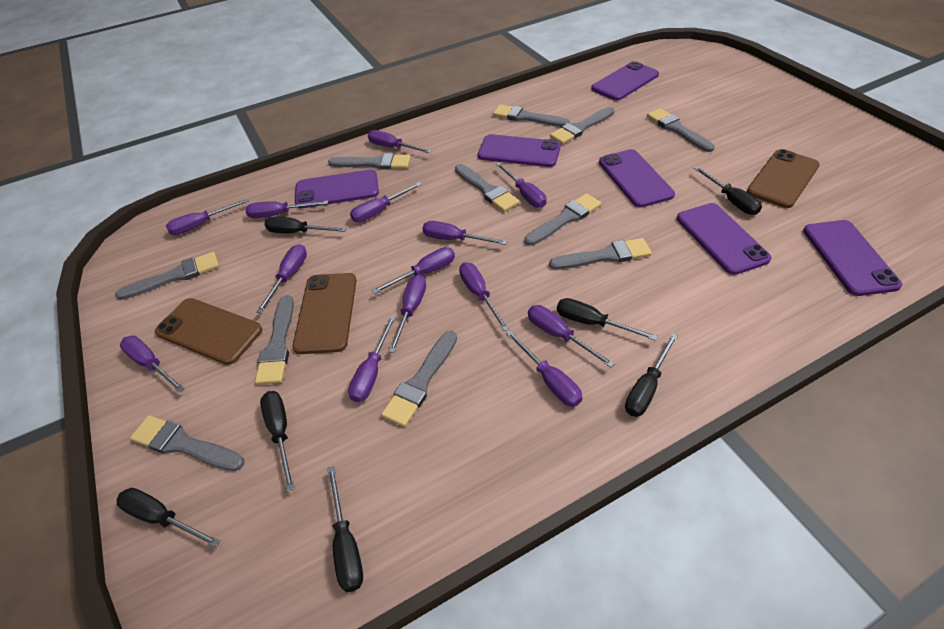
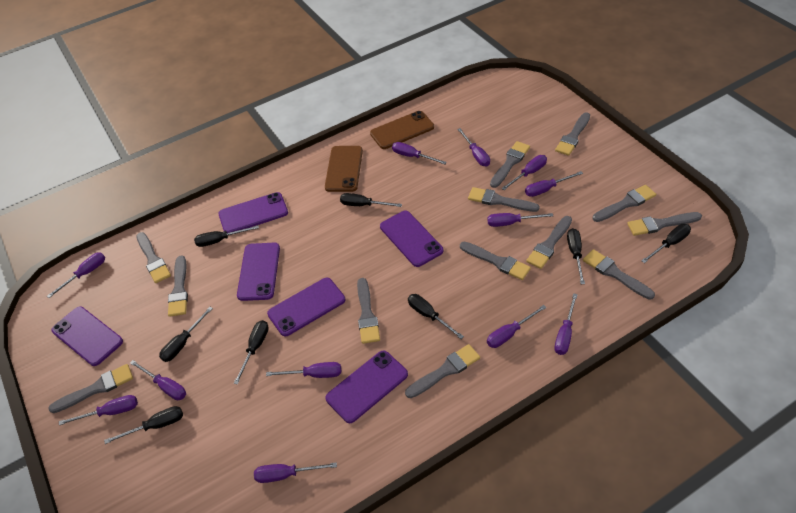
black screwdriver: 7 -> 8
brown phone: 3 -> 2
grey brush: 11 -> 13
purple screwdriver: 14 -> 12

